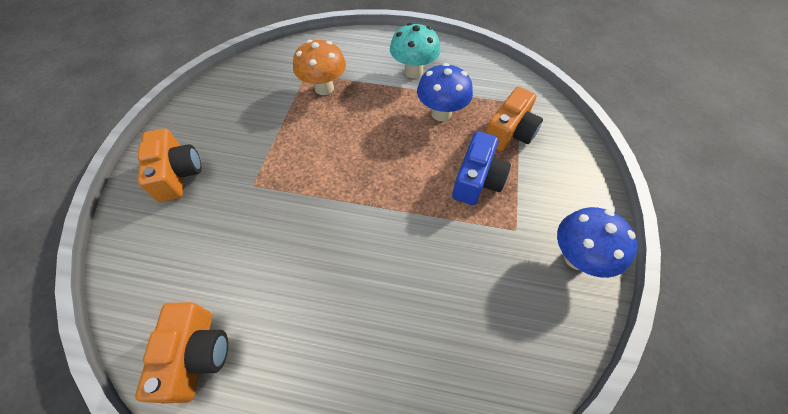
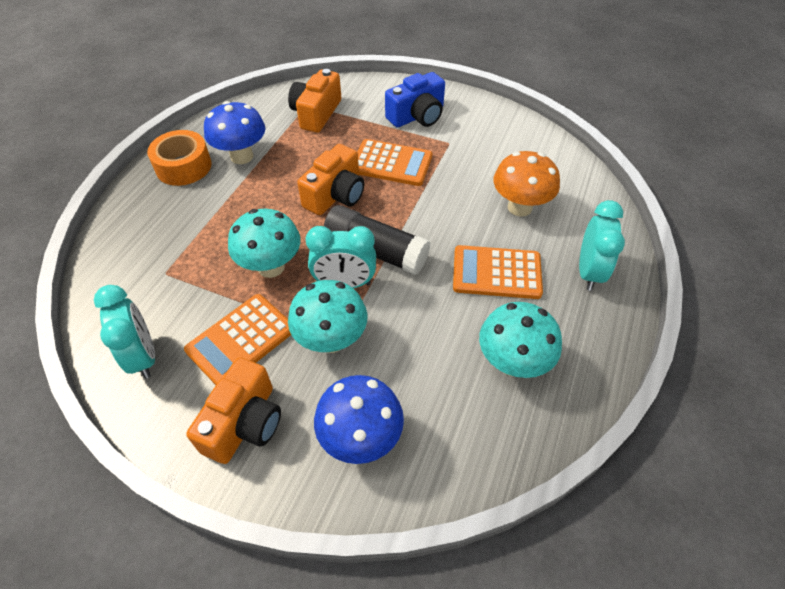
black glue stick: 0 -> 1
orange calculator: 0 -> 3
orange tape: 0 -> 1
turquoise clock: 0 -> 3
turquoise mushroom: 1 -> 3

